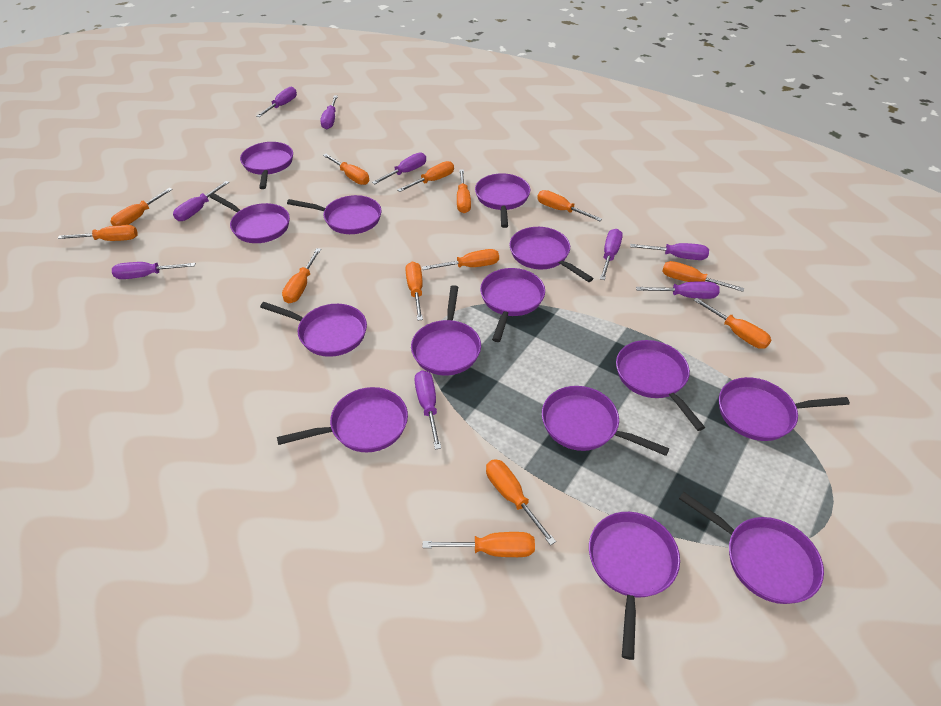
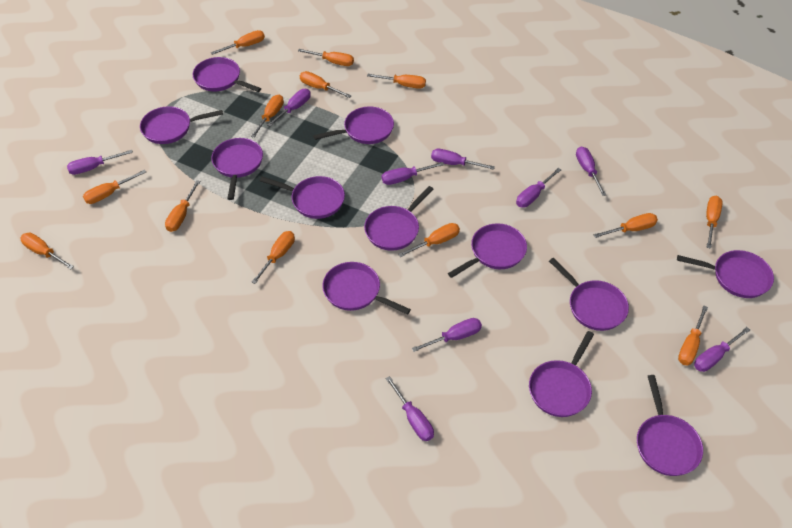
purple pan: 14 -> 12

